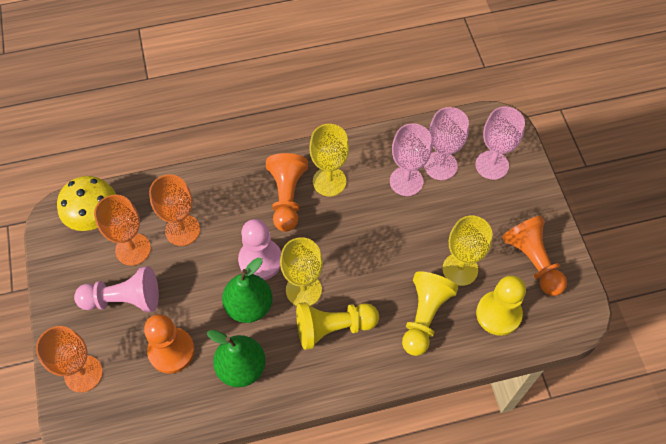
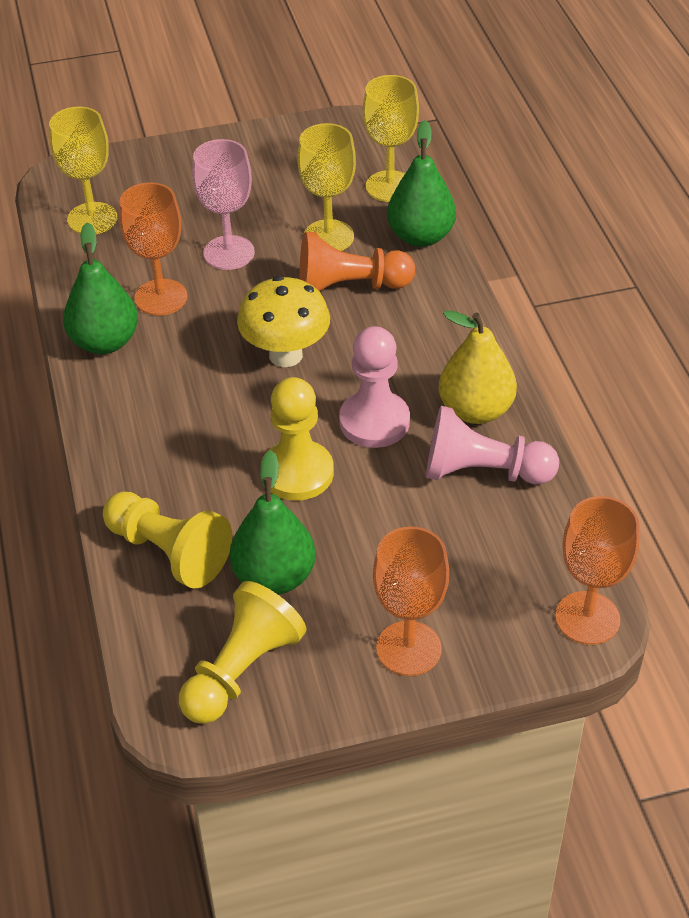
green pear: 2 -> 3
orange pawn: 3 -> 1
pink goblet: 3 -> 1
yellow pear: 0 -> 1

